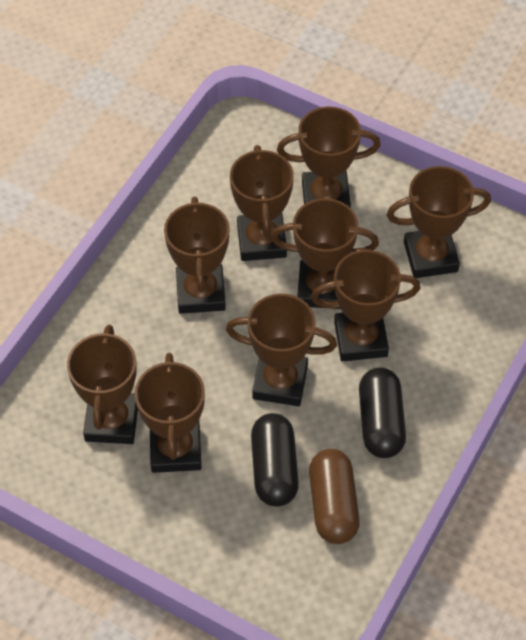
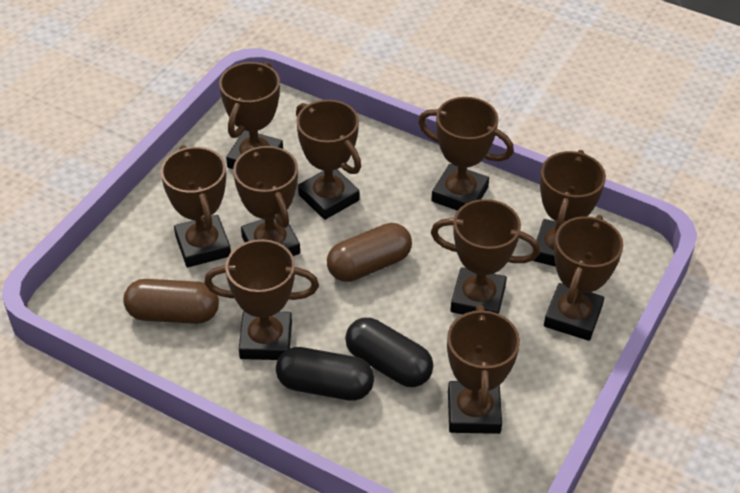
brown capsule: 1 -> 2
brown trophy: 9 -> 10

